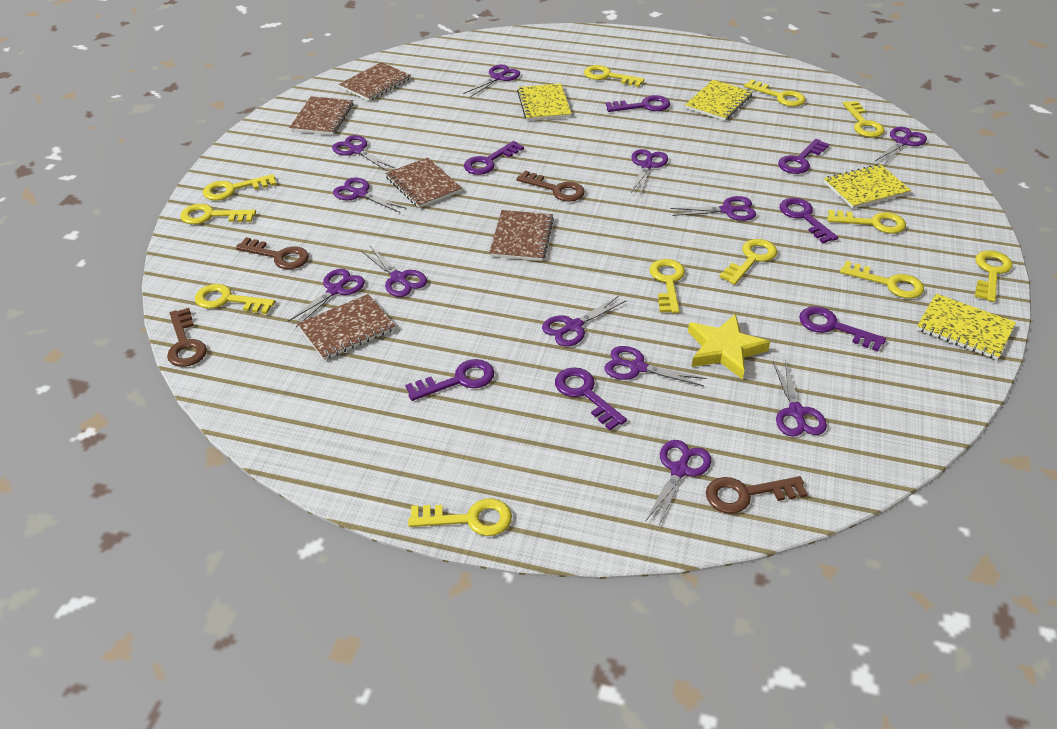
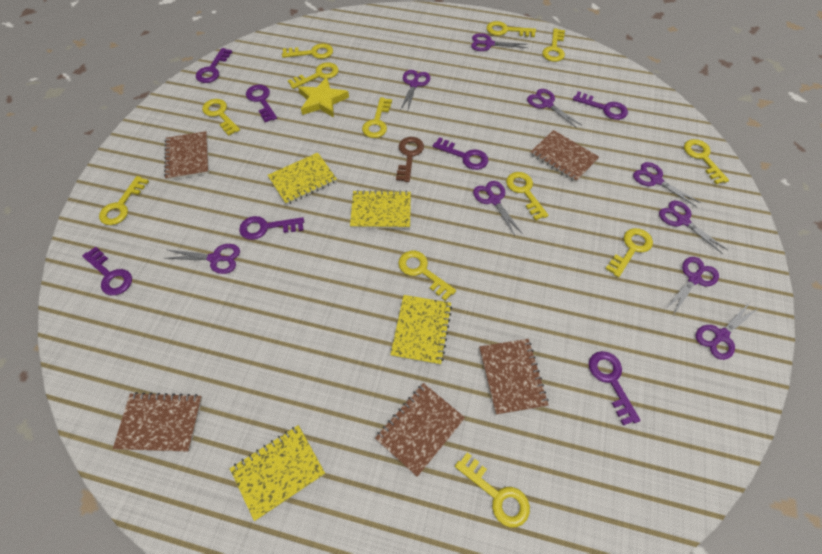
brown key: 4 -> 1
purple scissors: 12 -> 9

